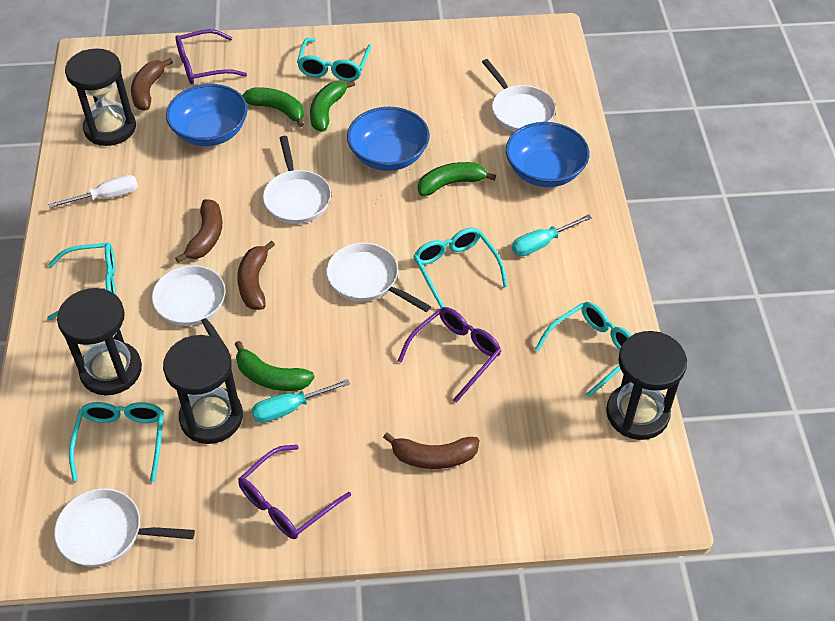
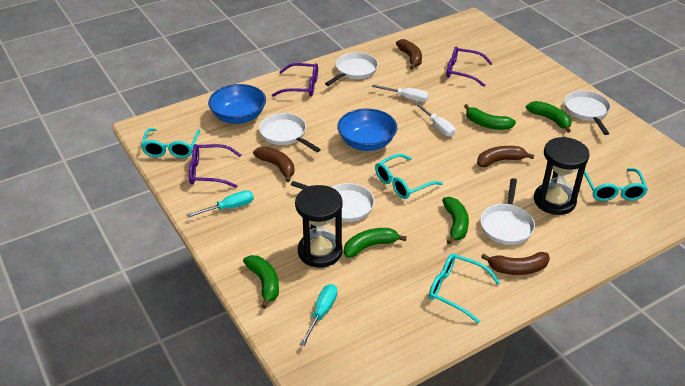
black hourglass: 4 -> 2
blue bowl: 3 -> 2
green banana: 4 -> 5
turquoise glasses: 5 -> 4
white screwdriver: 1 -> 2

